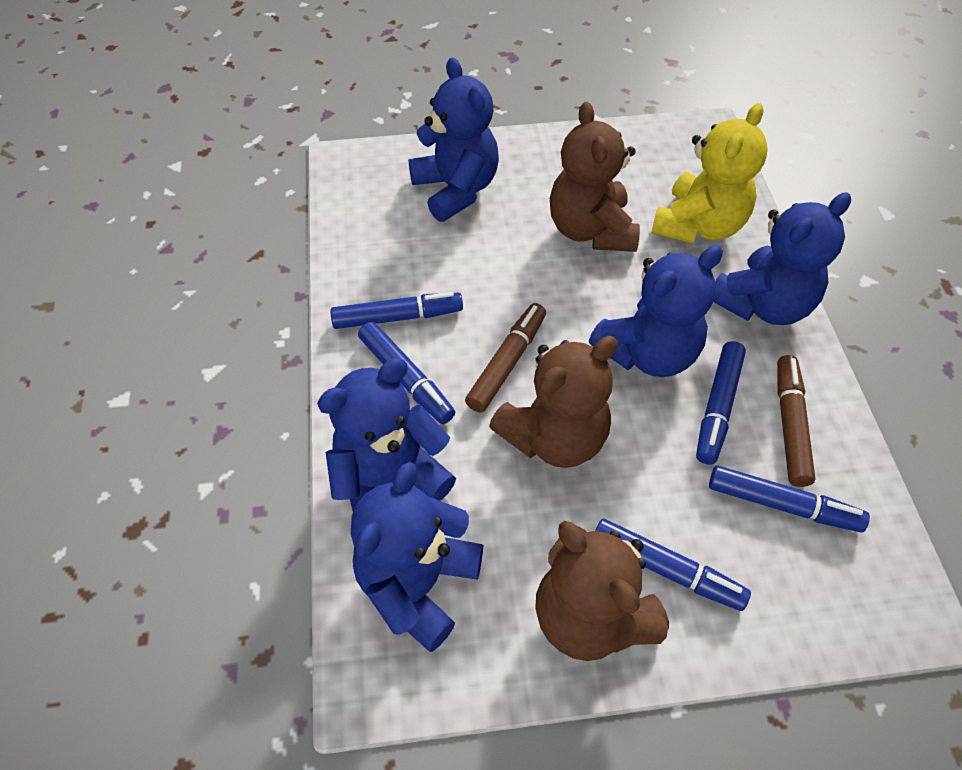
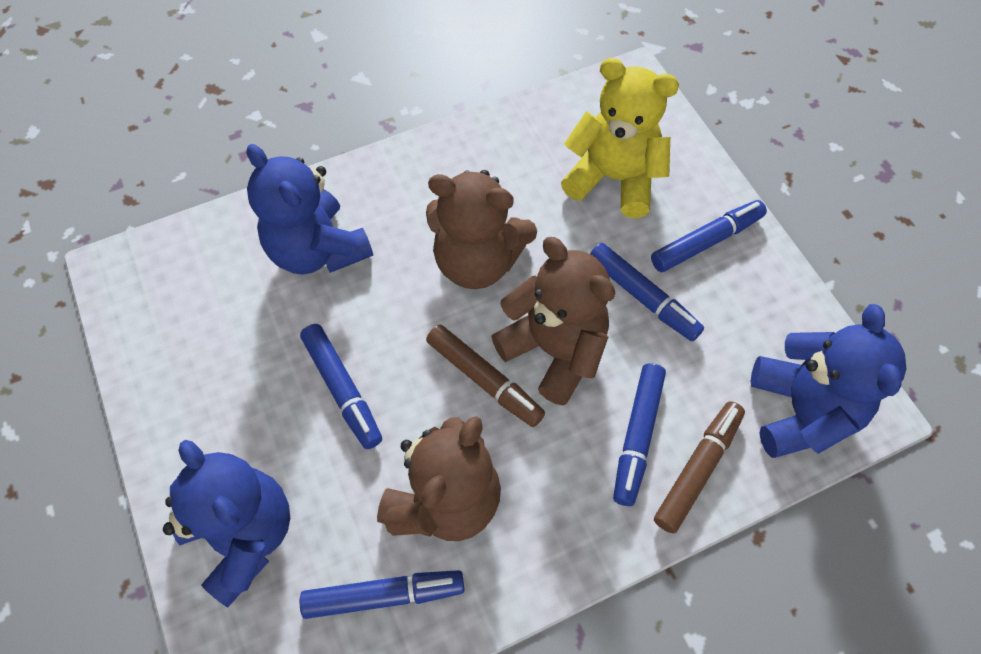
blue teddy bear: 5 -> 3

